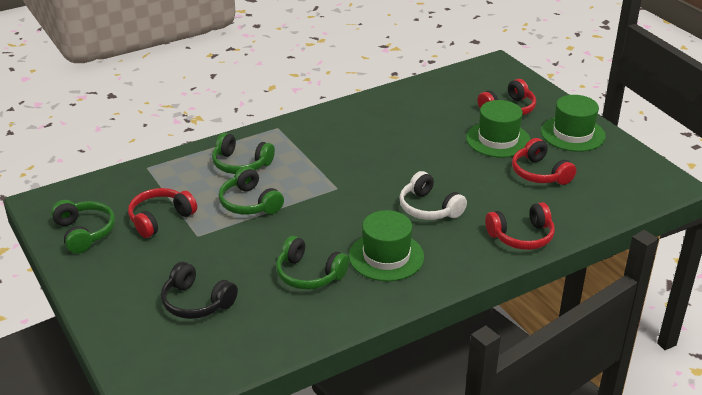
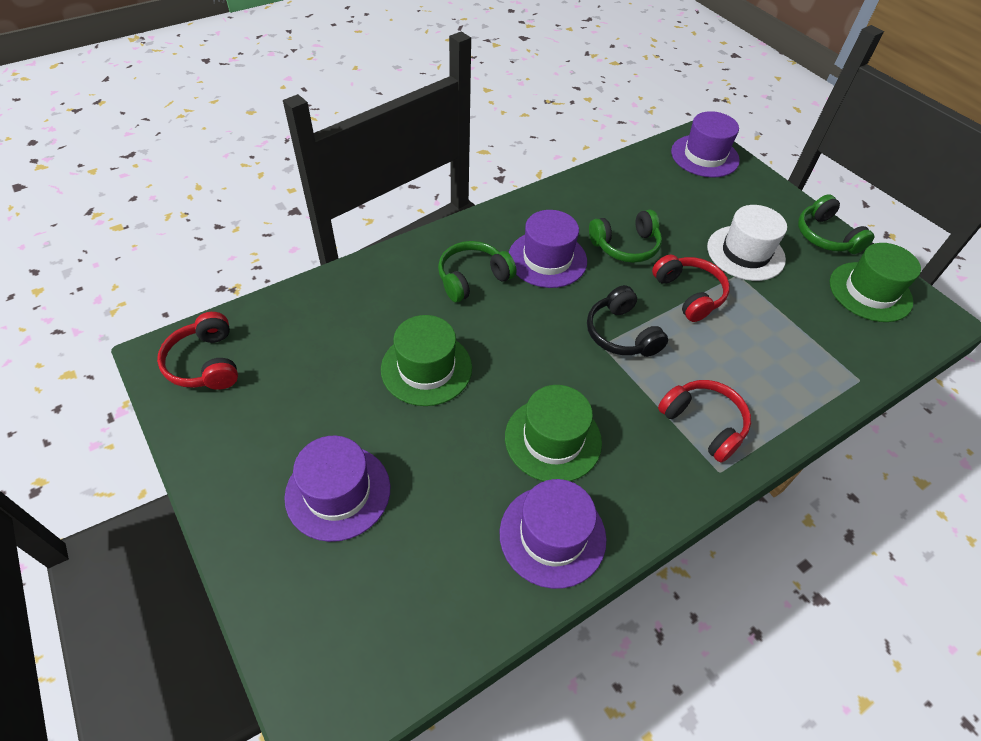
green headphones: 4 -> 3
purple hat: 0 -> 4
red headphones: 4 -> 3
white hat: 0 -> 1
white headphones: 1 -> 0

